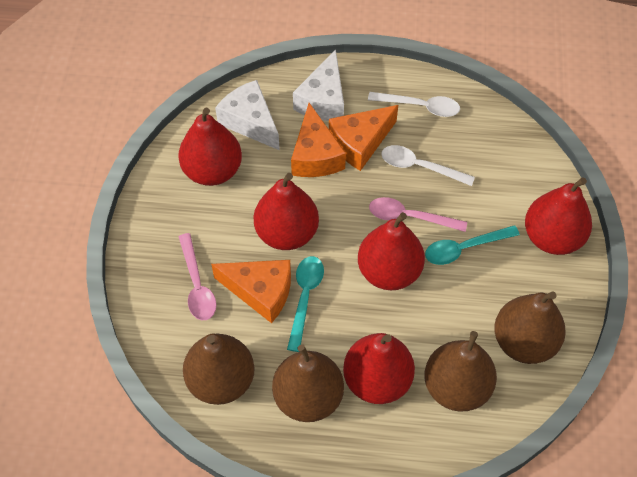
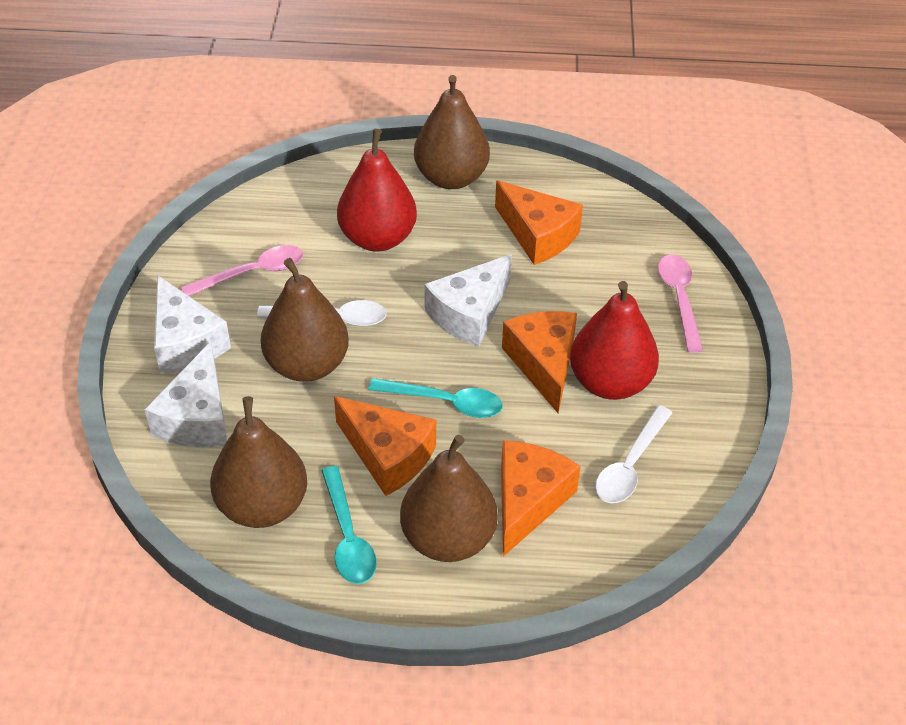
orange cheese: 3 -> 4
red pear: 5 -> 2
white cheese: 2 -> 3

